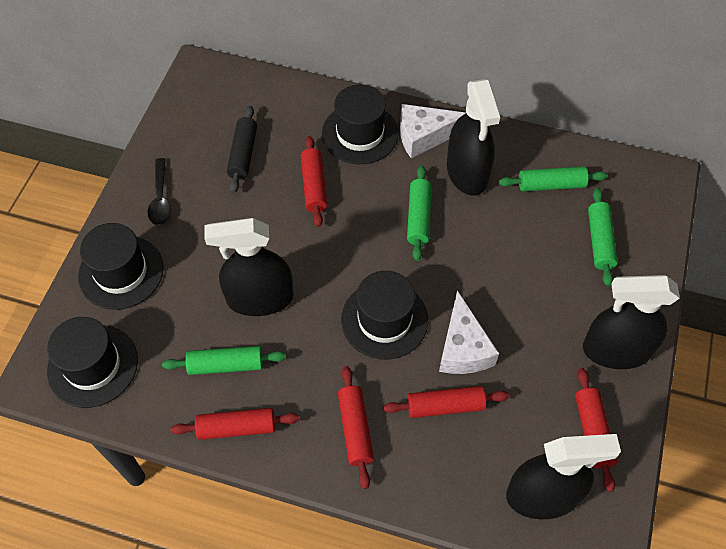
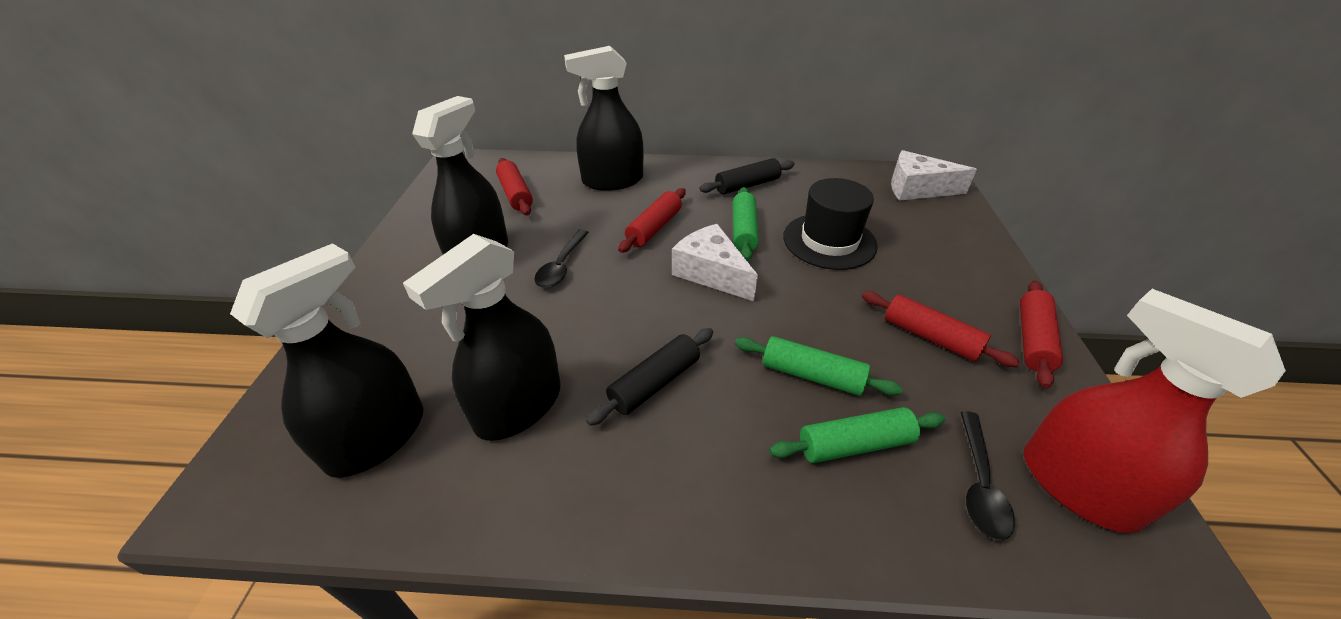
black hat: 4 -> 1
black rolling pin: 1 -> 2
black spoon: 1 -> 2
green rolling pin: 4 -> 3
red rolling pin: 5 -> 4
red spray bottle: 0 -> 1

